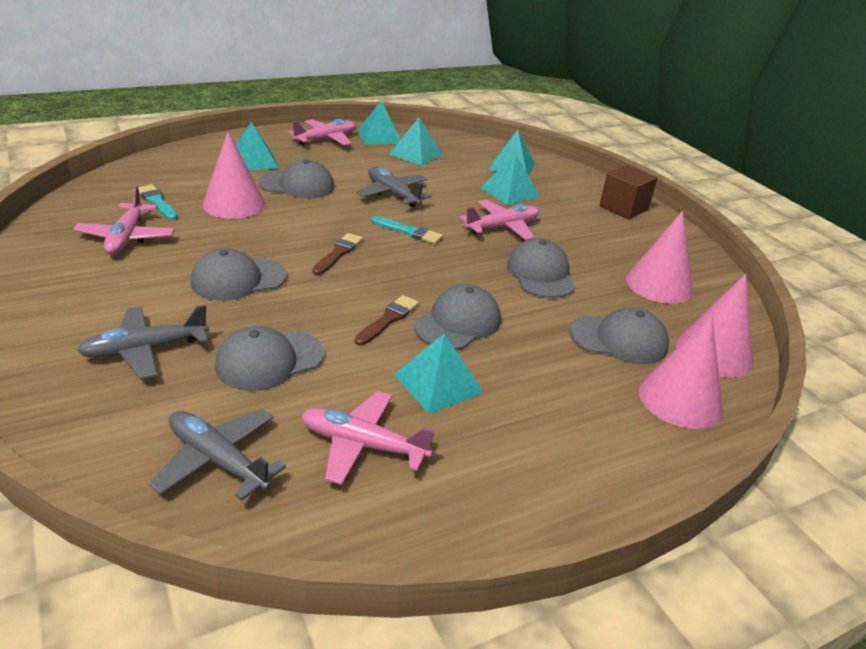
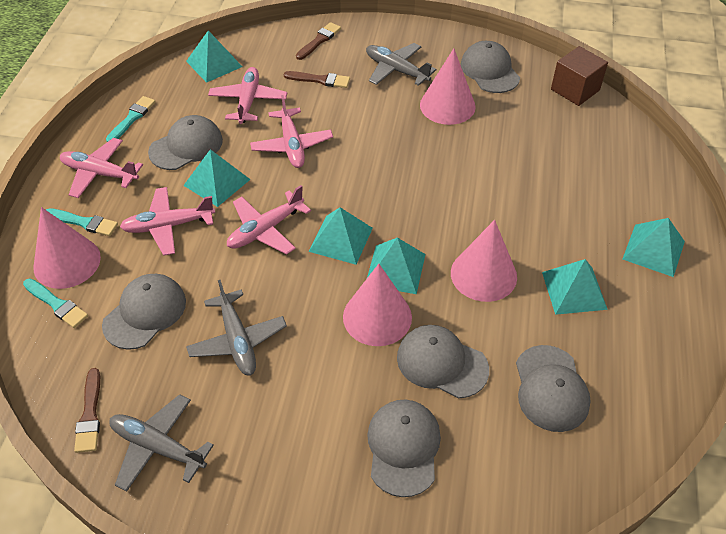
brown brush: 2 -> 3
pink plane: 4 -> 5
turquoise brush: 2 -> 3

